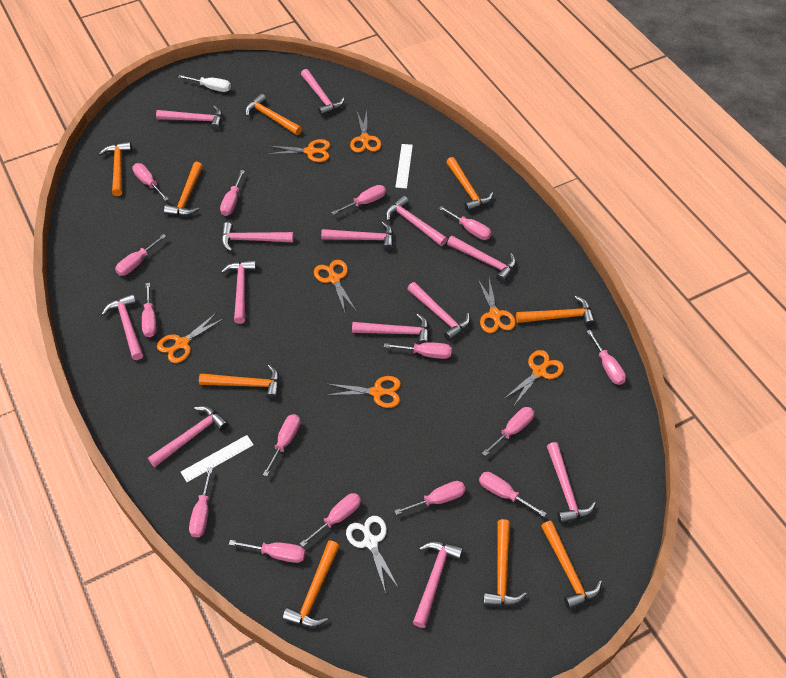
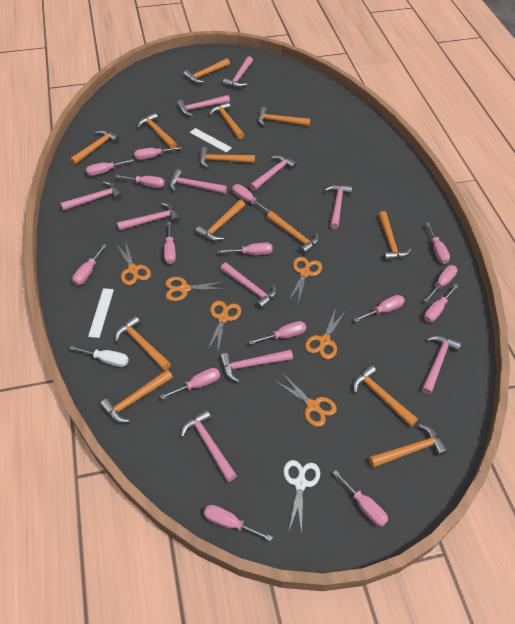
orange hammer: 9 -> 13
orange scissors: 7 -> 6
pink hammer: 13 -> 11

